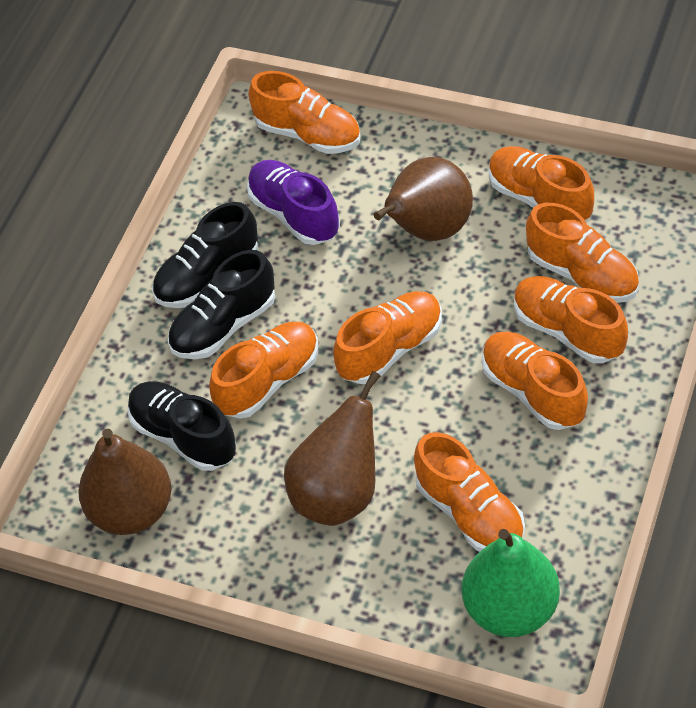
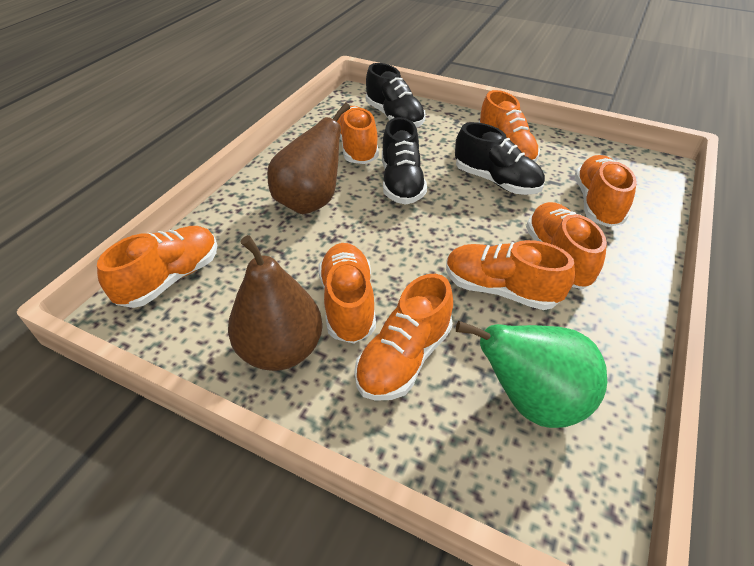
brown pear: 3 -> 2
purple shoe: 1 -> 0

